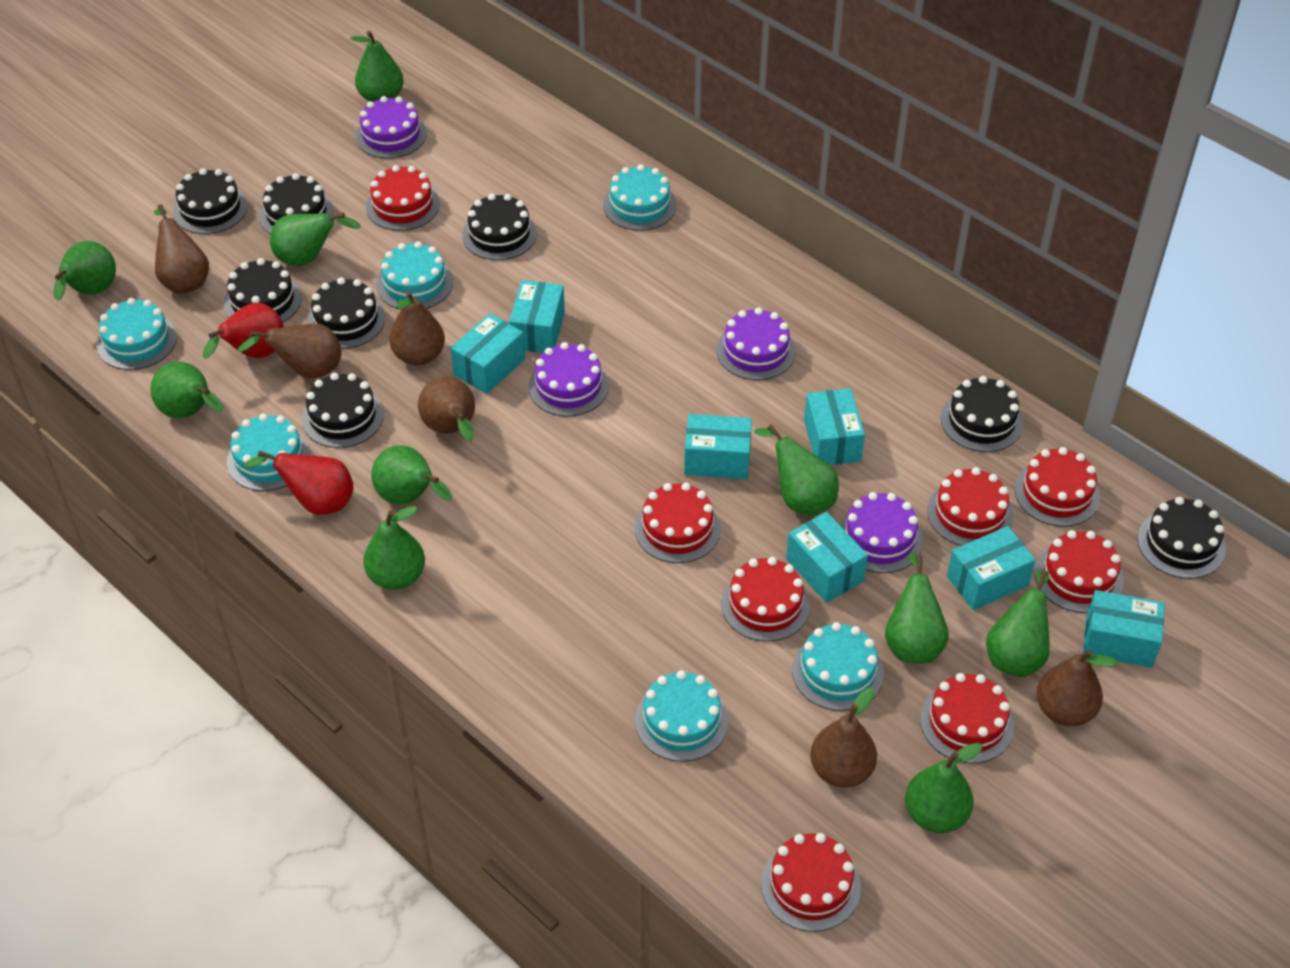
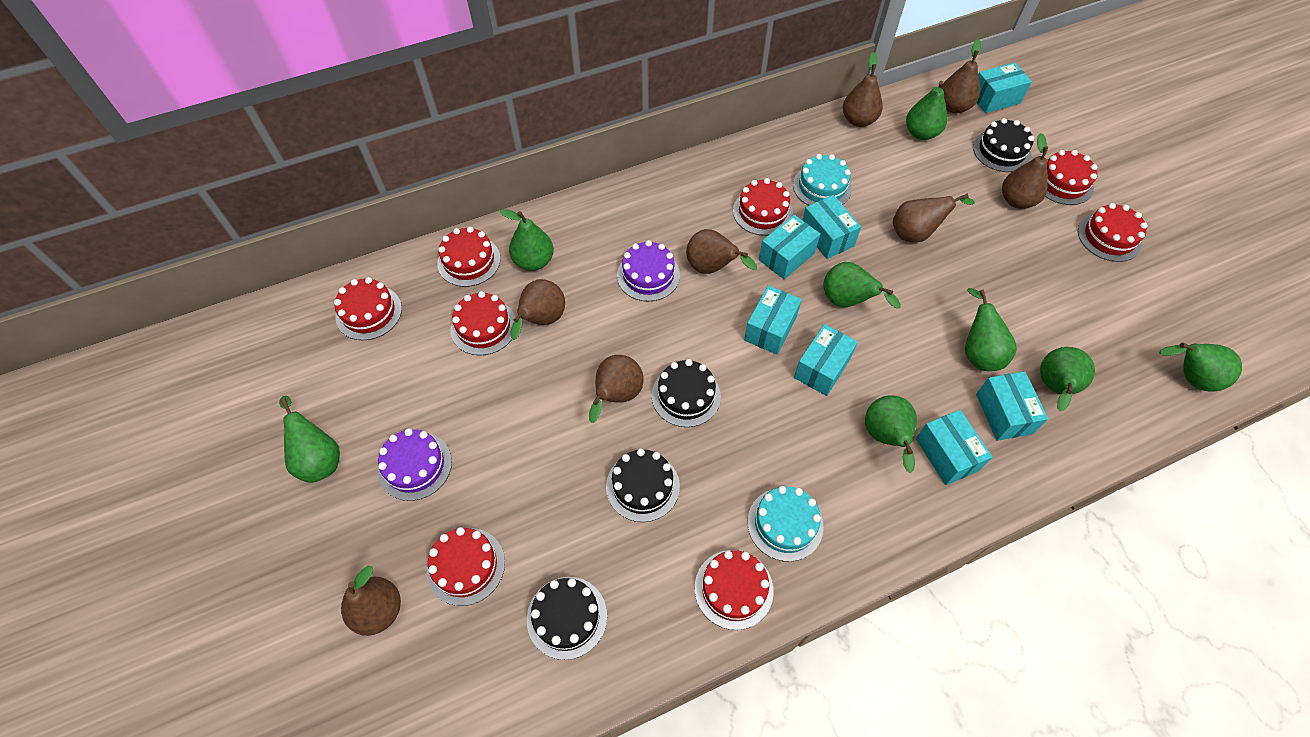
black cake: 8 -> 4
brown pear: 6 -> 8
green pear: 10 -> 8
purple cake: 4 -> 2
red pear: 2 -> 0
turquoise cake: 6 -> 2

